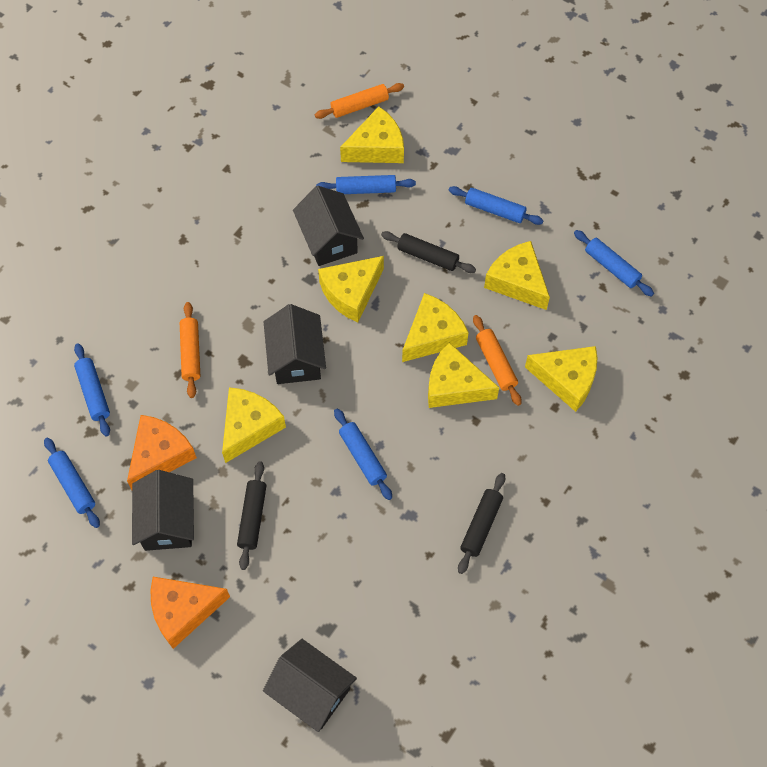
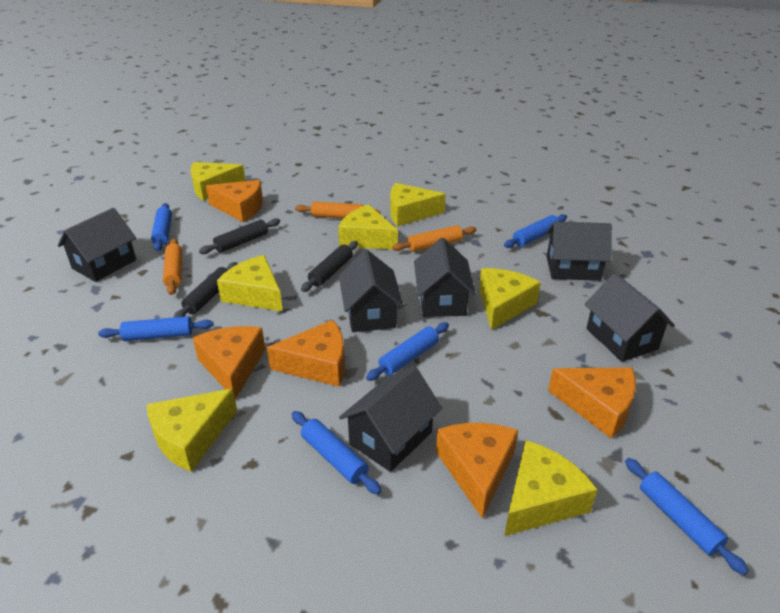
black house: 4 -> 6
orange cheese: 2 -> 5

